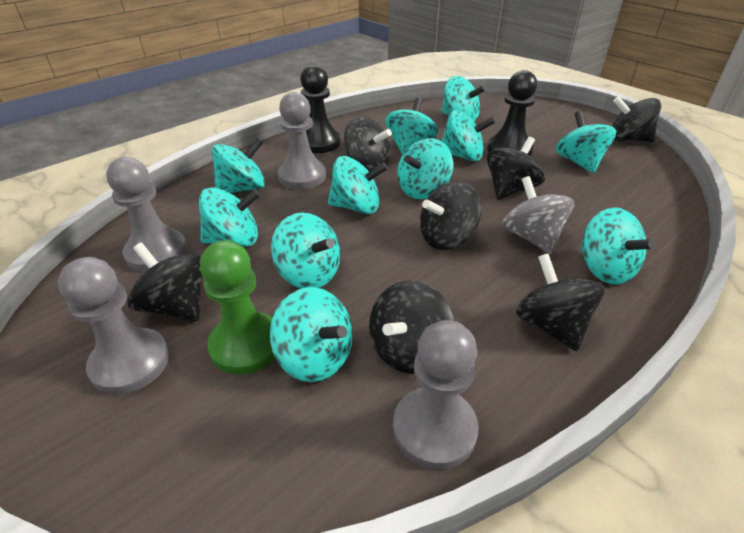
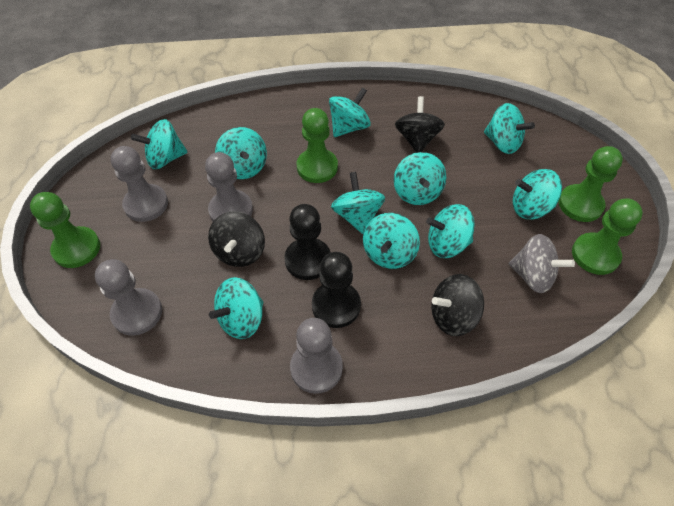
black spinning top: 7 -> 3
green pawn: 1 -> 4
turquoise spinning top: 11 -> 10

